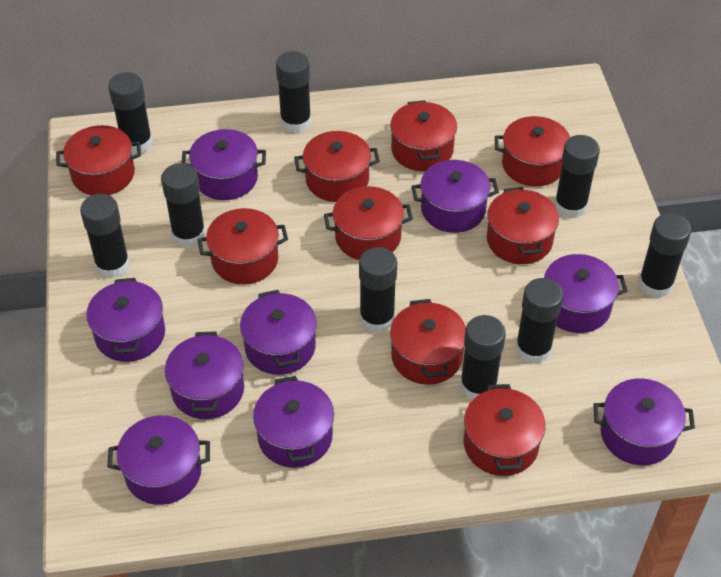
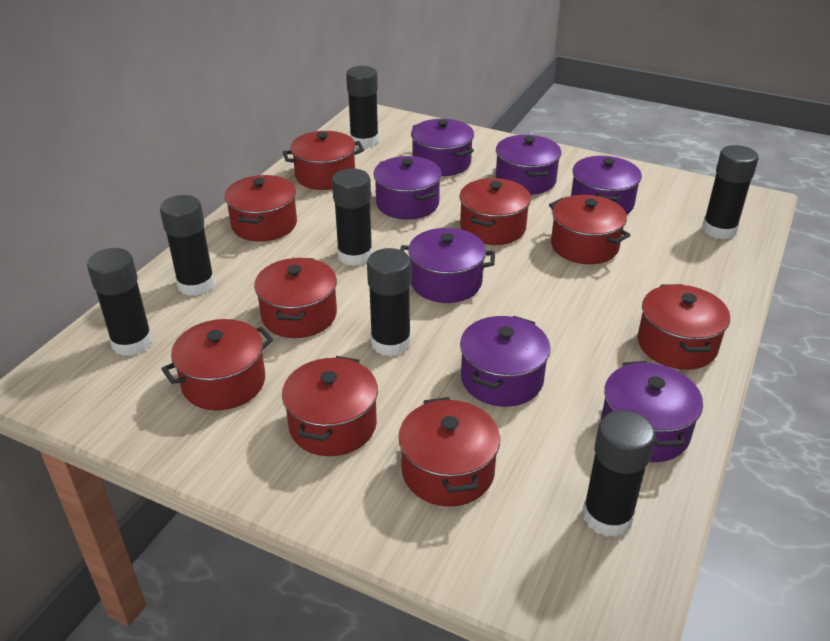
black glue stick: 9 -> 7
purple pot: 9 -> 7

